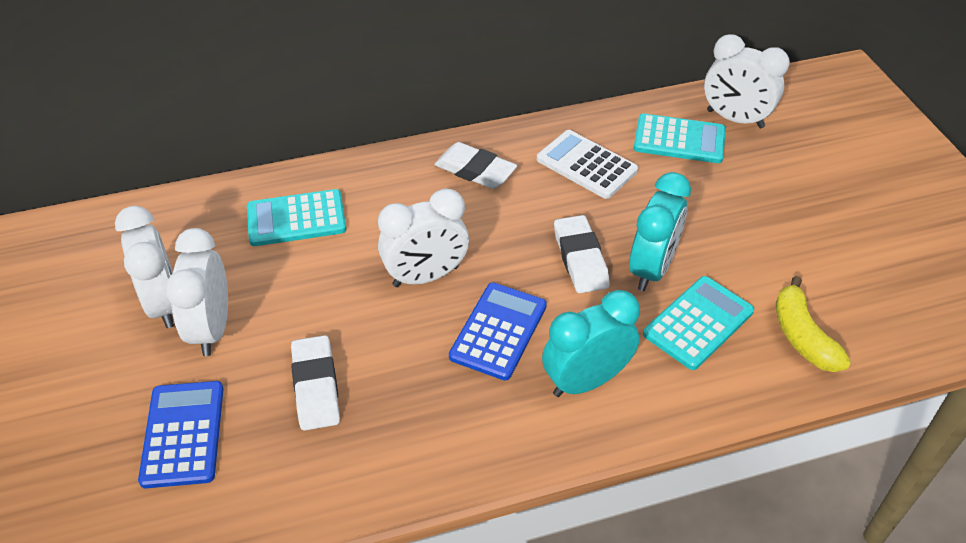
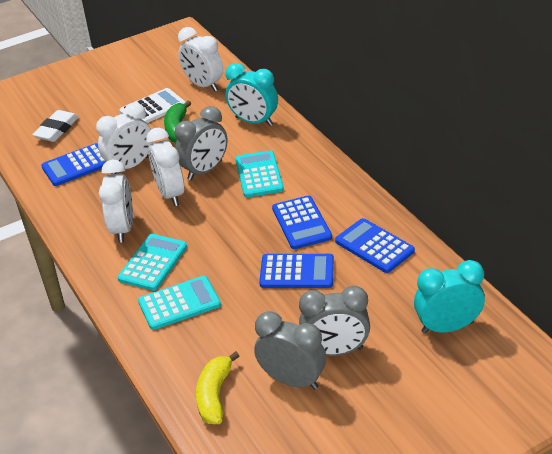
blue calculator: 2 -> 4
green banana: 0 -> 1
grey clock: 0 -> 3
white eraser: 3 -> 1

